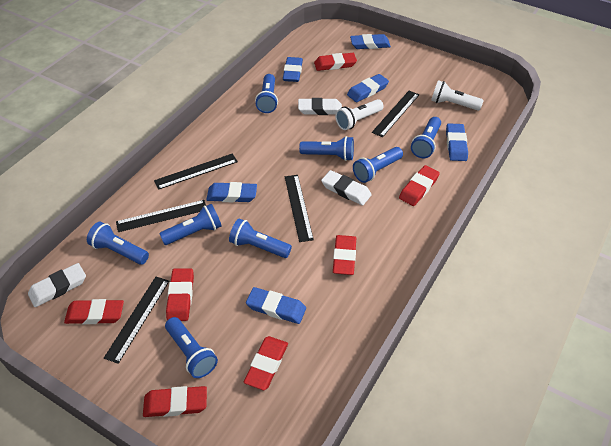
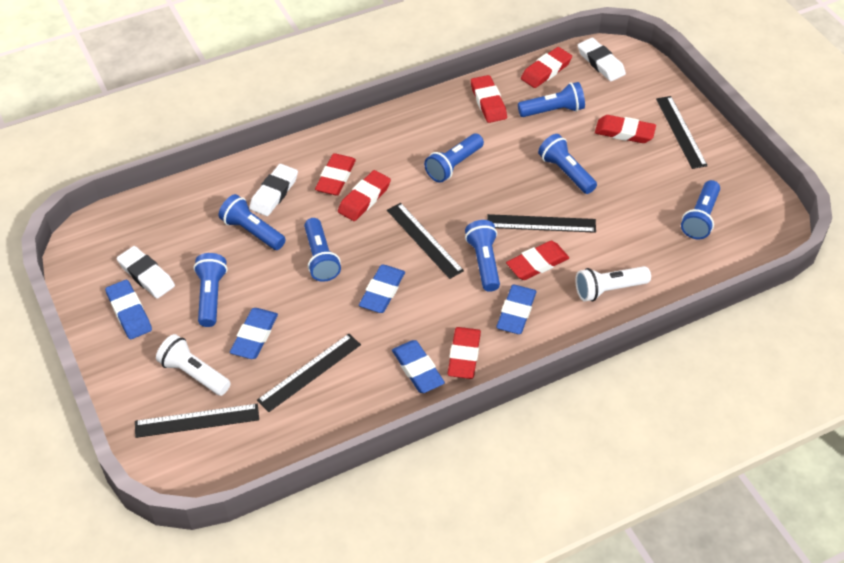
blue eraser: 6 -> 5

